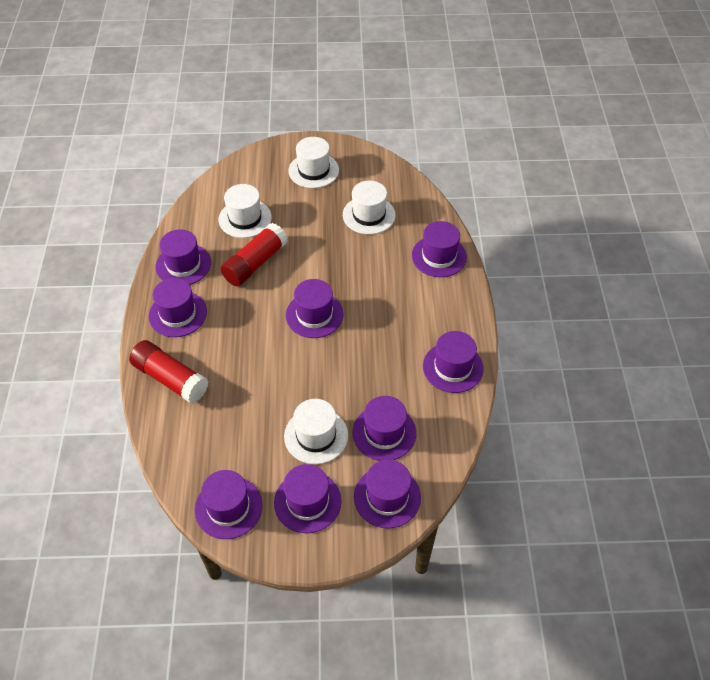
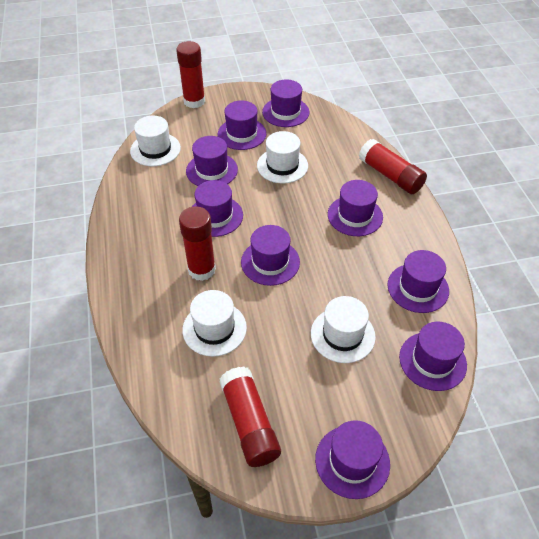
red glue stick: 2 -> 4

